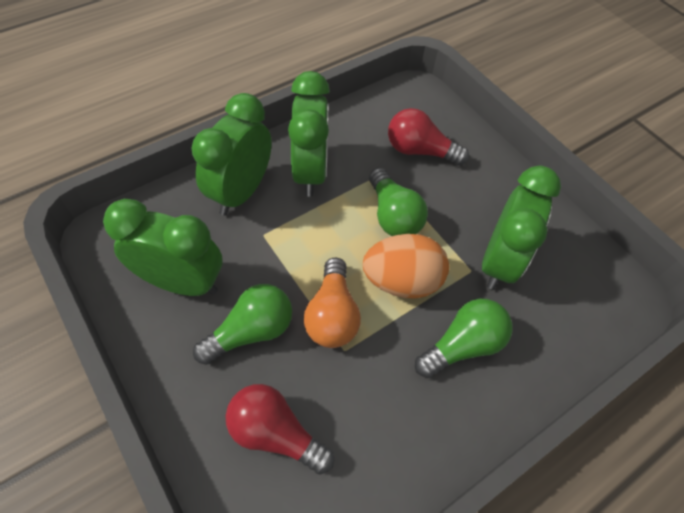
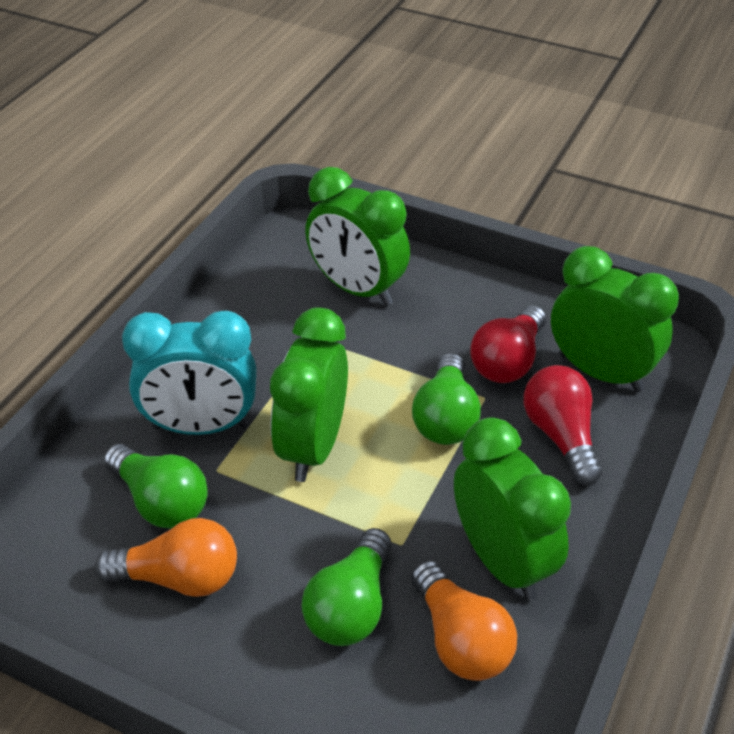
orange egg: 1 -> 0
orange light bulb: 1 -> 2
turquoise clock: 0 -> 1

